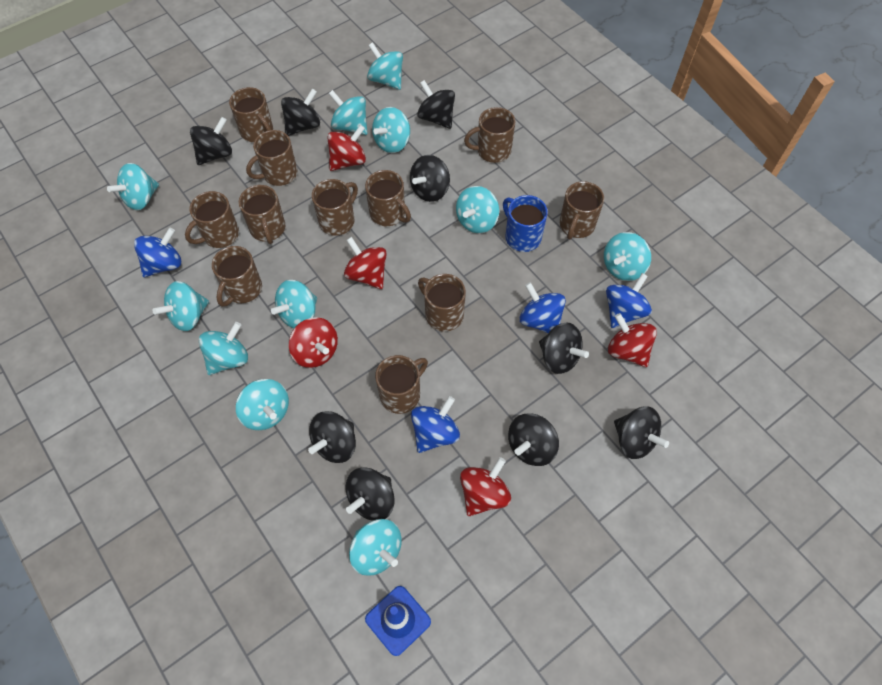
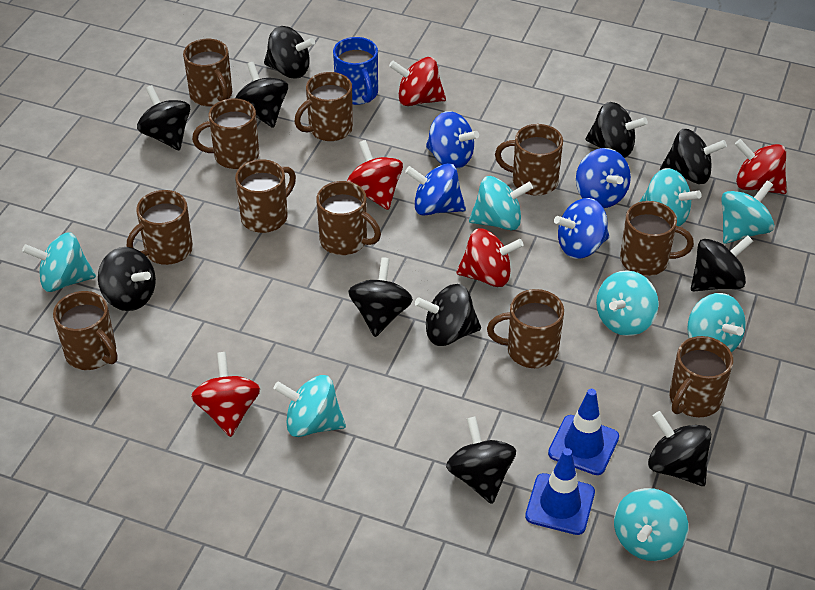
black spinning top: 9 -> 11
blue traffic cone: 1 -> 2
turquoise spinning top: 11 -> 8

